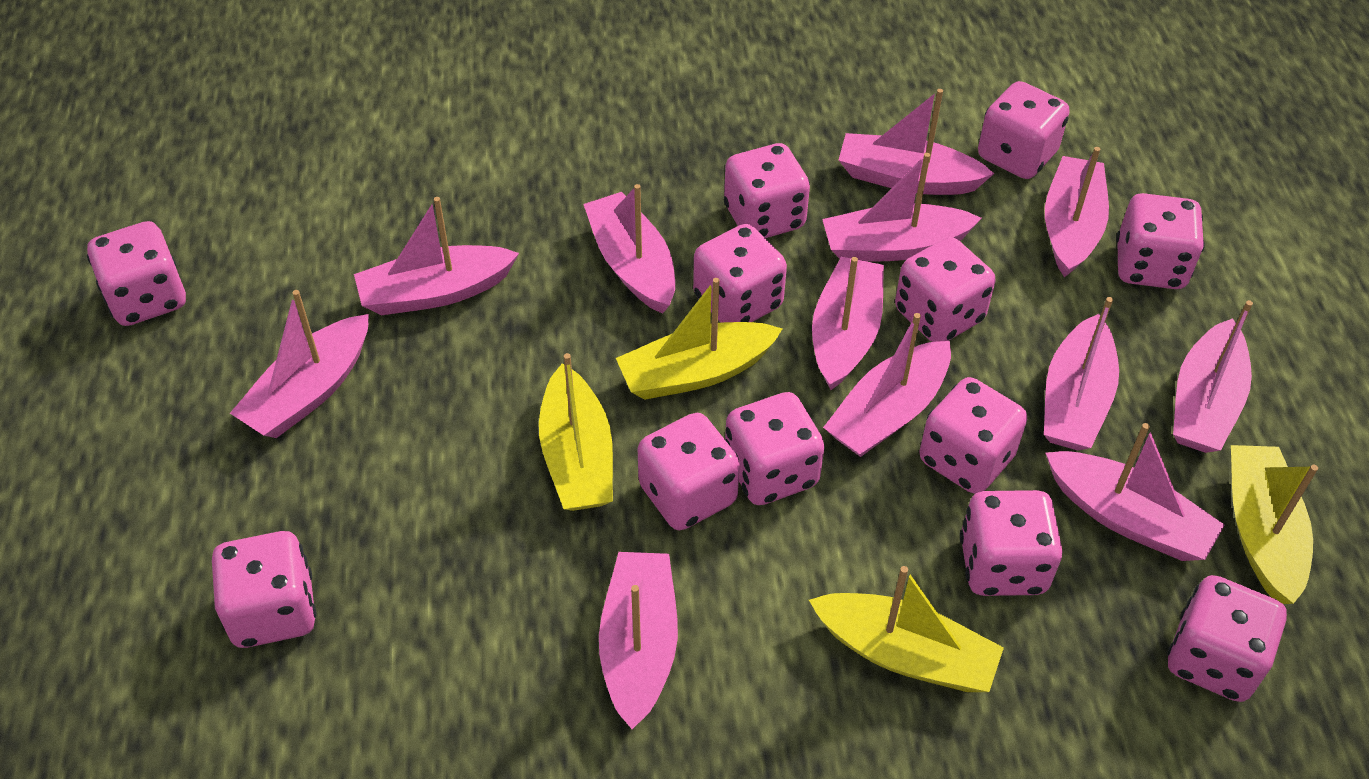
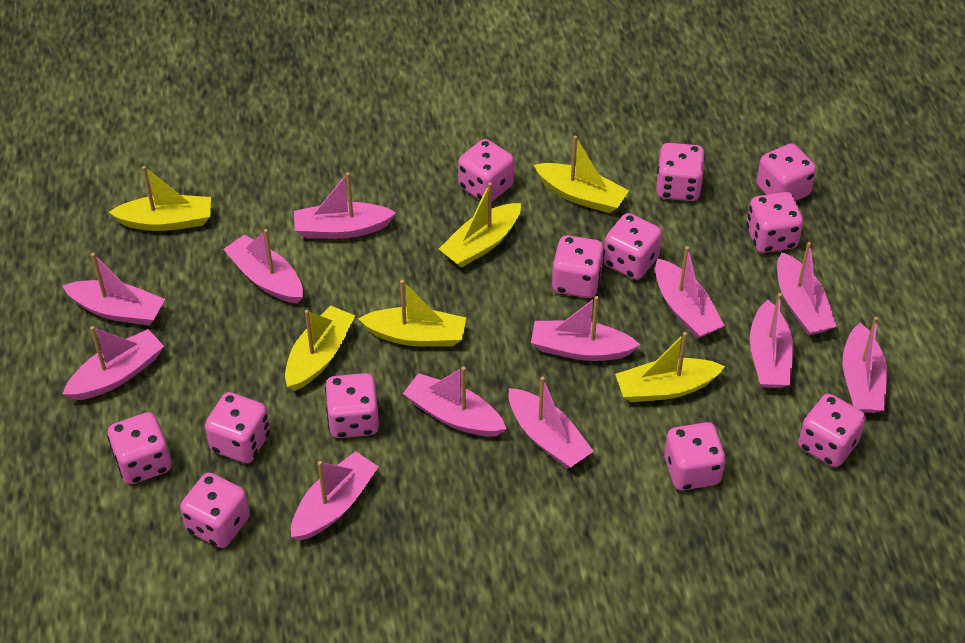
yellow boat: 4 -> 6

